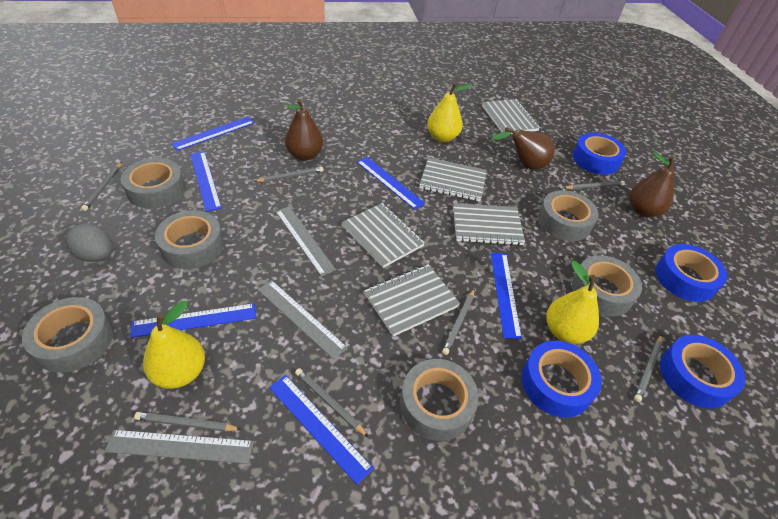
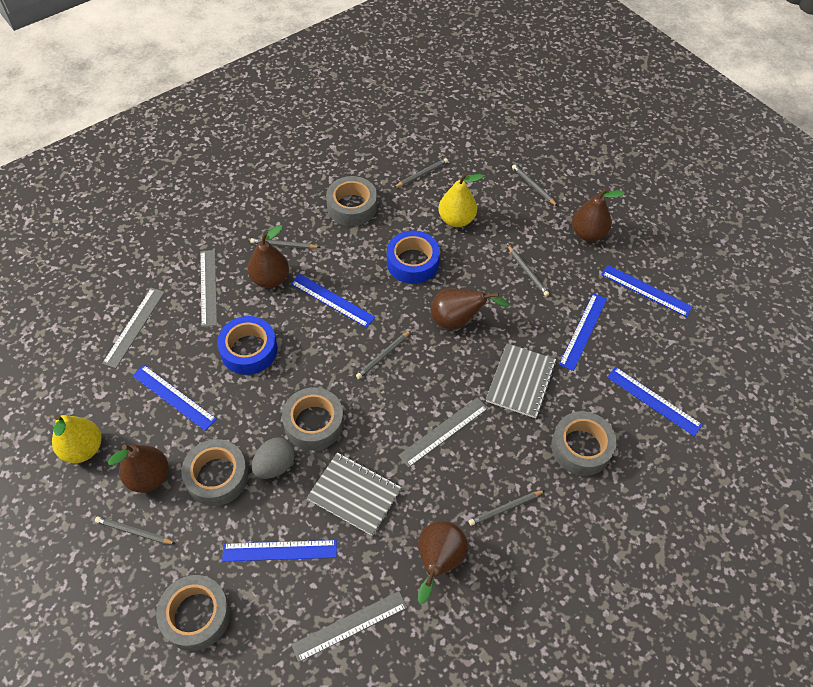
blue tape: 4 -> 2
brown pear: 3 -> 5
grey notebook: 5 -> 2
grey ruler: 3 -> 4
grey tape: 6 -> 5
yellow pear: 3 -> 2

